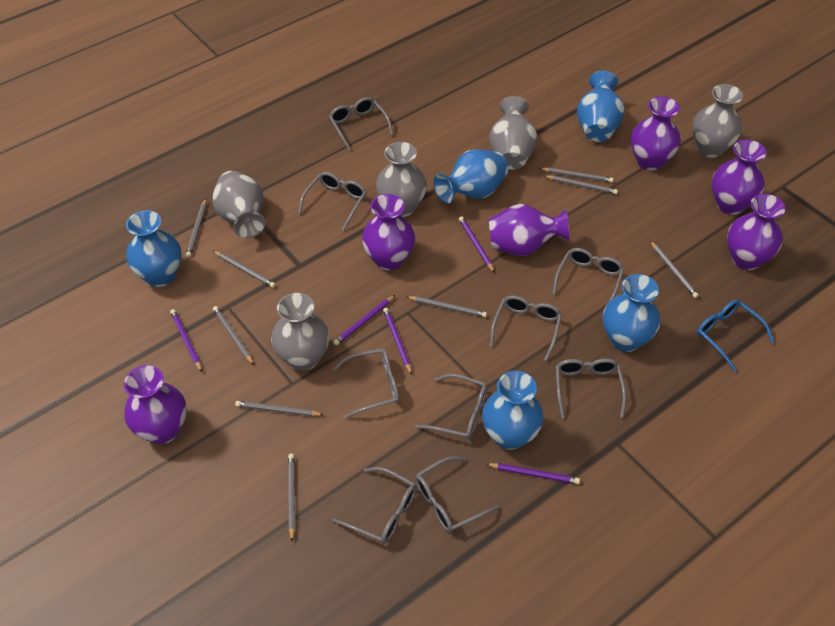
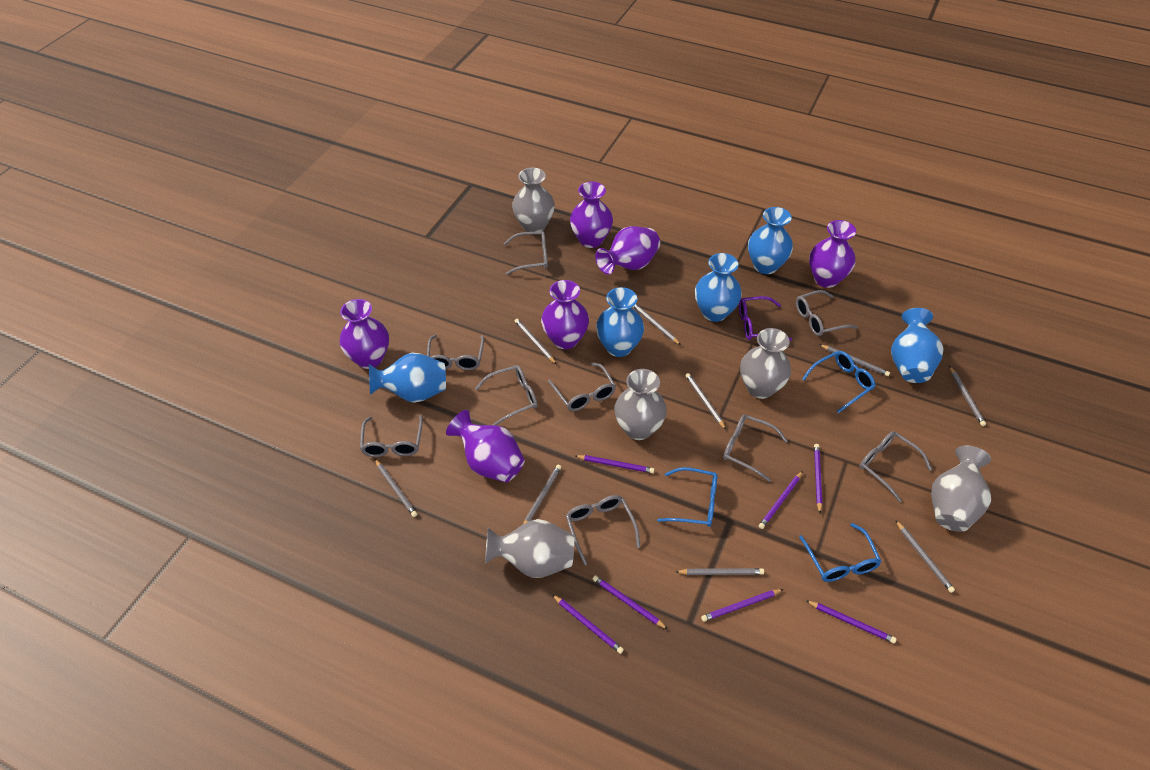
blue glasses: 1 -> 3
purple glasses: 0 -> 1
purple pencil: 5 -> 7

